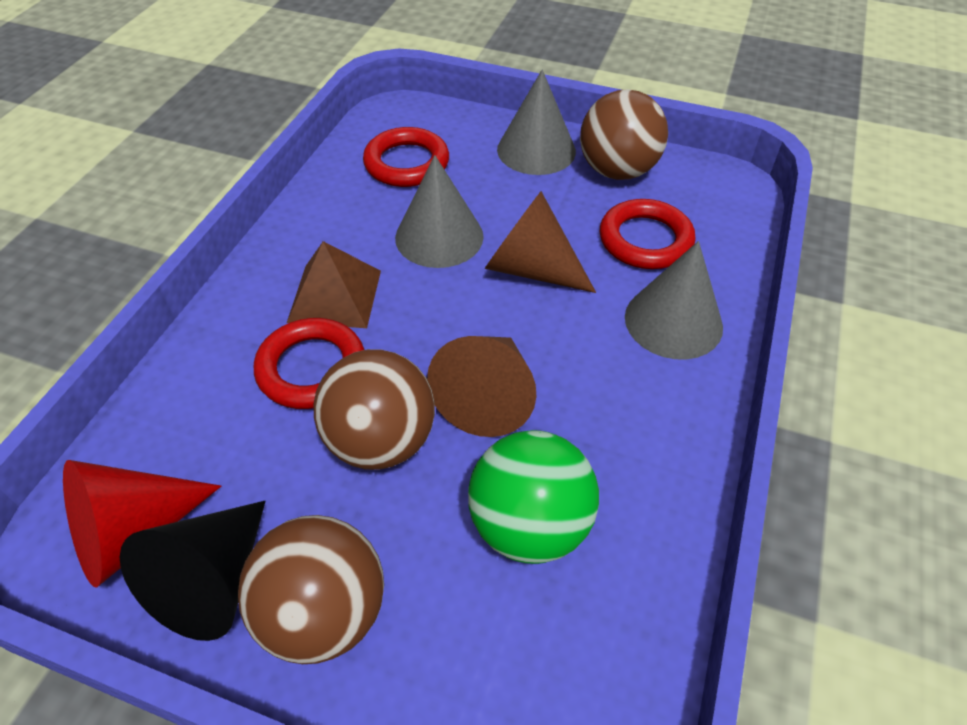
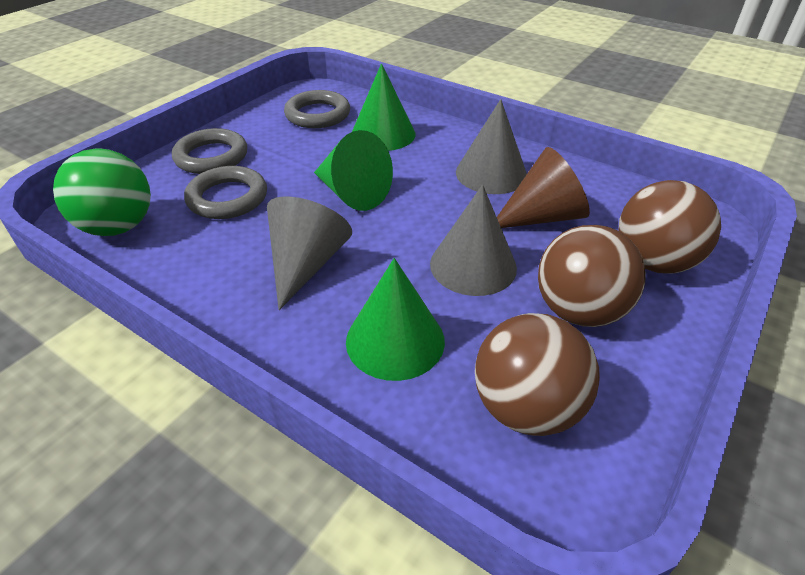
black cone: 1 -> 0
brown cone: 2 -> 1
brown pyramid: 1 -> 0
green cone: 0 -> 3
grey ring: 0 -> 3
red cone: 1 -> 0
red ring: 3 -> 0

